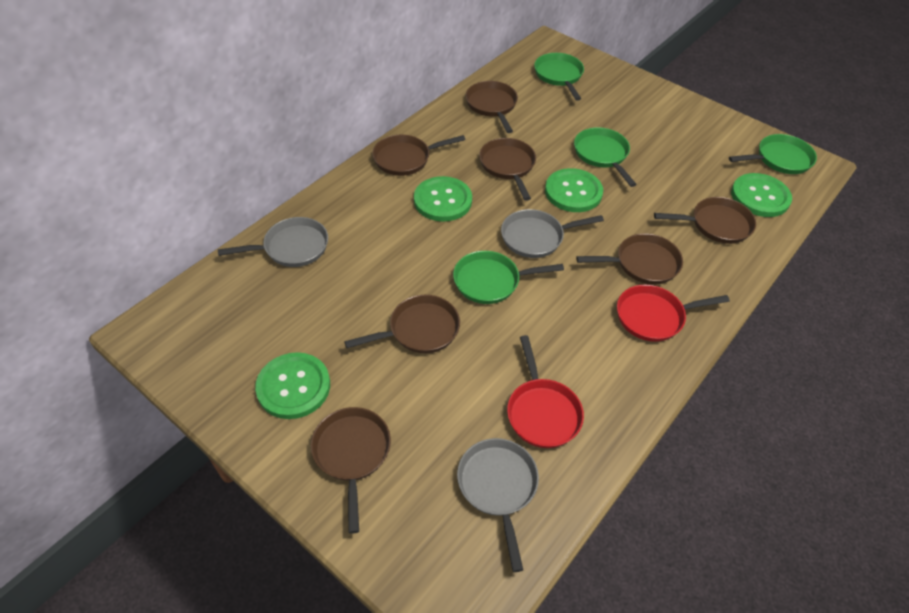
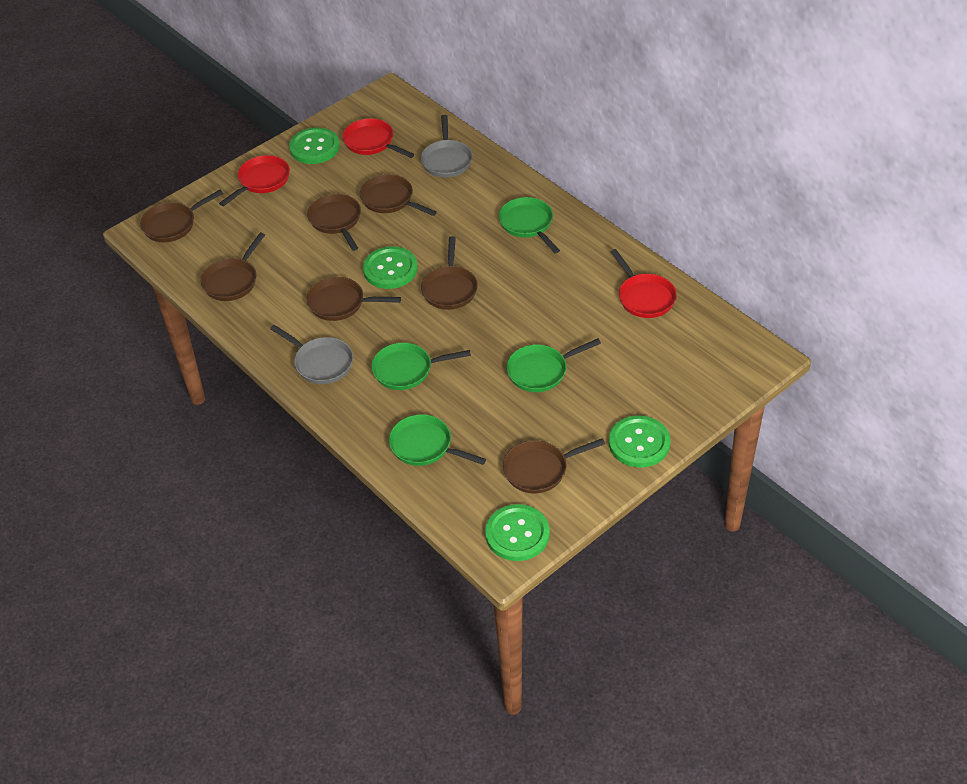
grey pan: 3 -> 2
red pan: 2 -> 3

